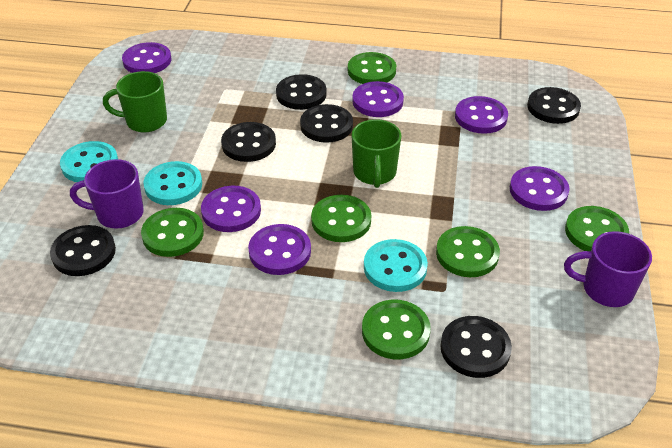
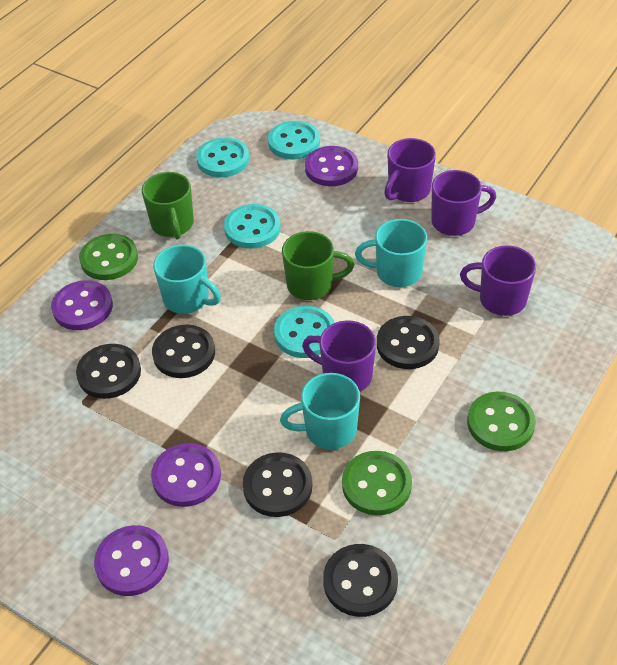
black button: 6 -> 5
green button: 6 -> 3
purple button: 6 -> 4
purple mug: 2 -> 4
turquoise button: 3 -> 4
turquoise mug: 0 -> 3

